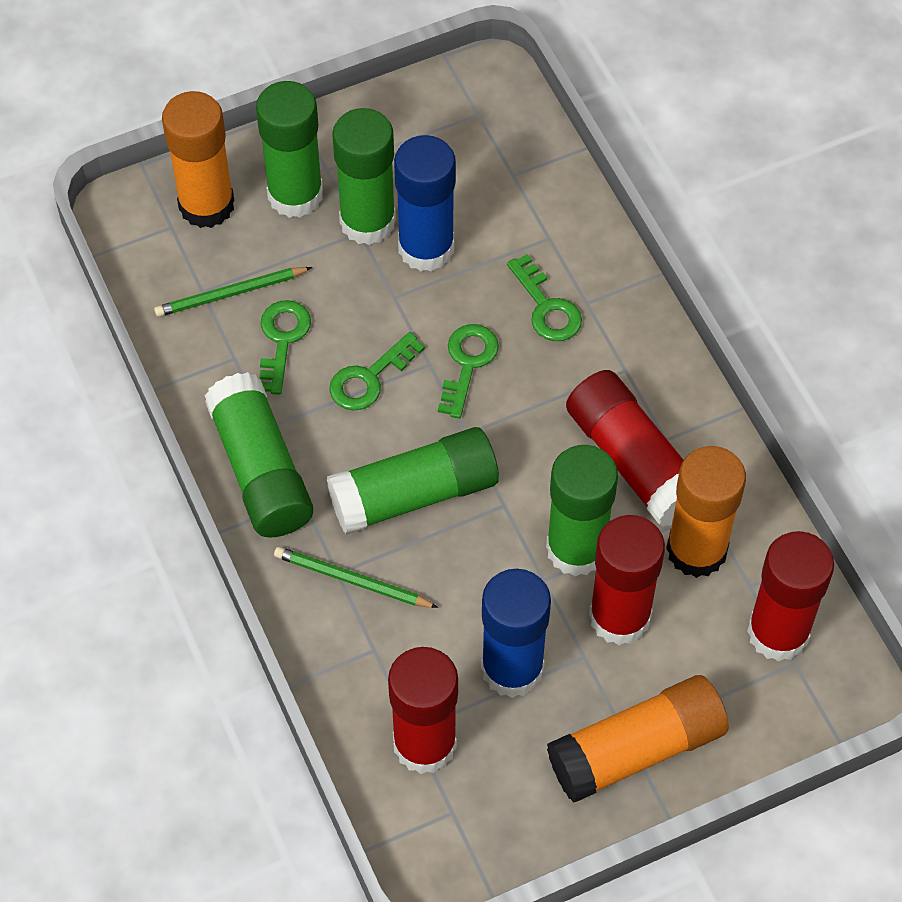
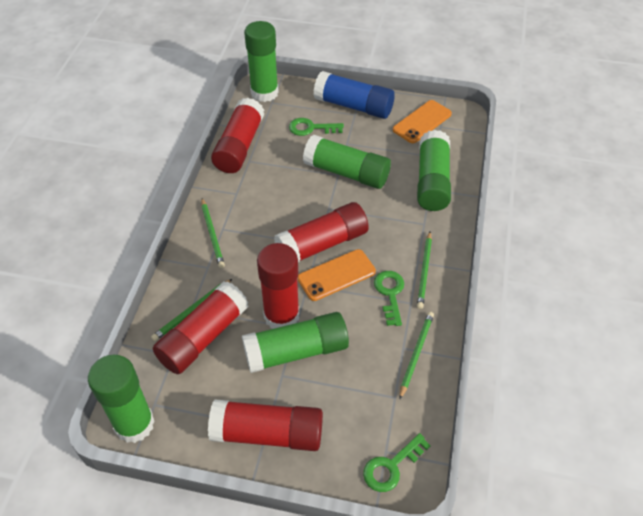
blue glue stick: 2 -> 1
green key: 4 -> 3
green pencil: 2 -> 4
orange glue stick: 3 -> 0
orange phone: 0 -> 2
red glue stick: 4 -> 5

